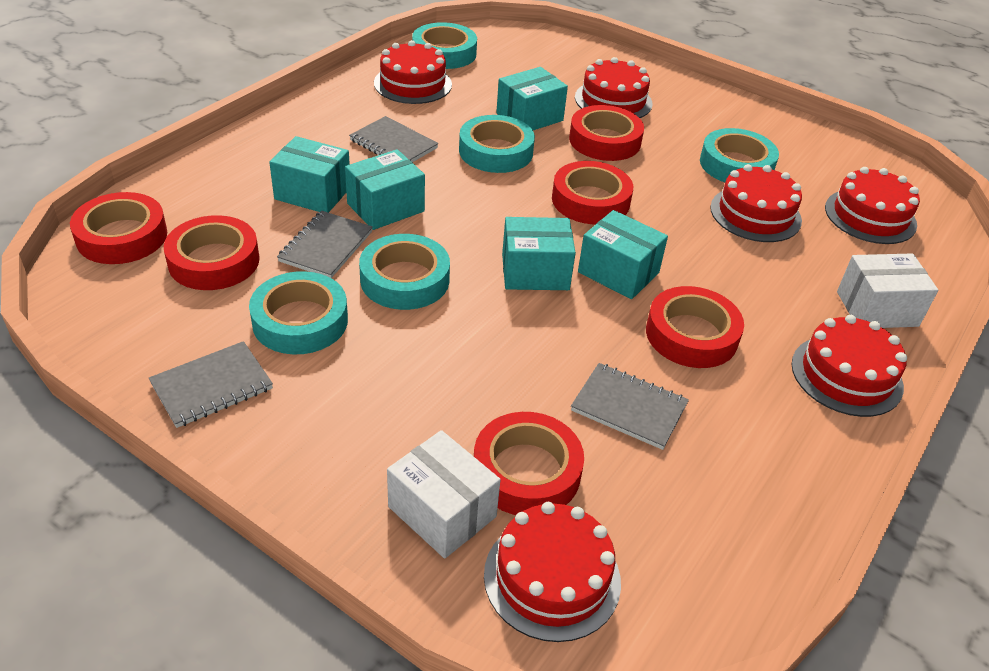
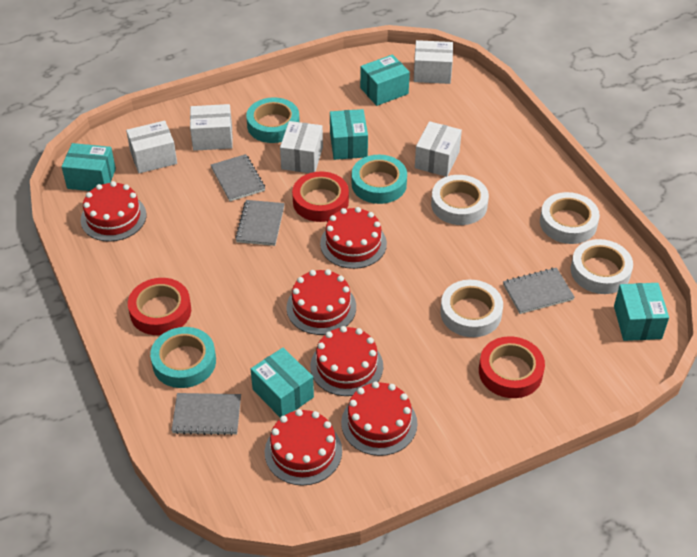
red tape: 6 -> 3
turquoise tape: 5 -> 3
white box: 2 -> 5
white tape: 0 -> 4

